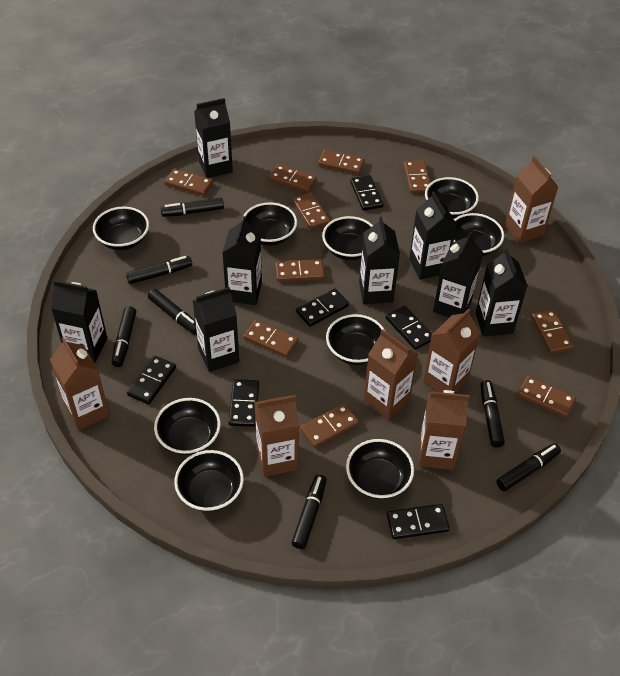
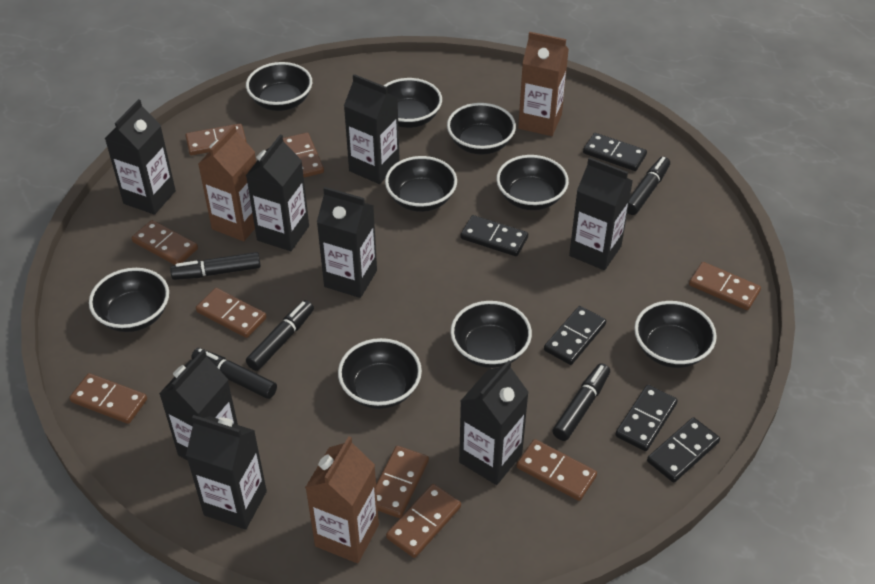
black domino: 6 -> 5
black marker: 7 -> 5
brown carton: 6 -> 3
brown domino: 10 -> 9

